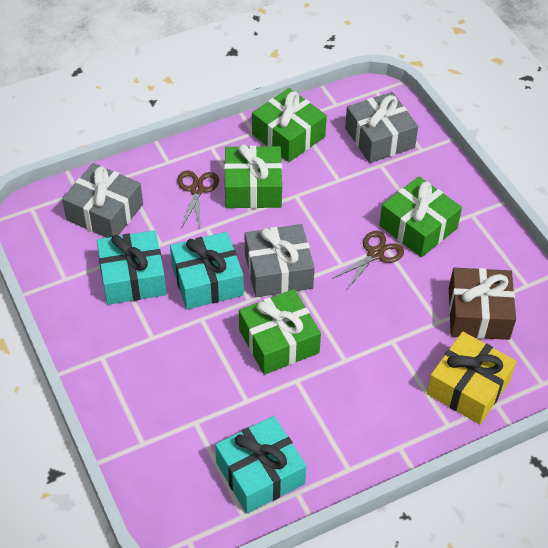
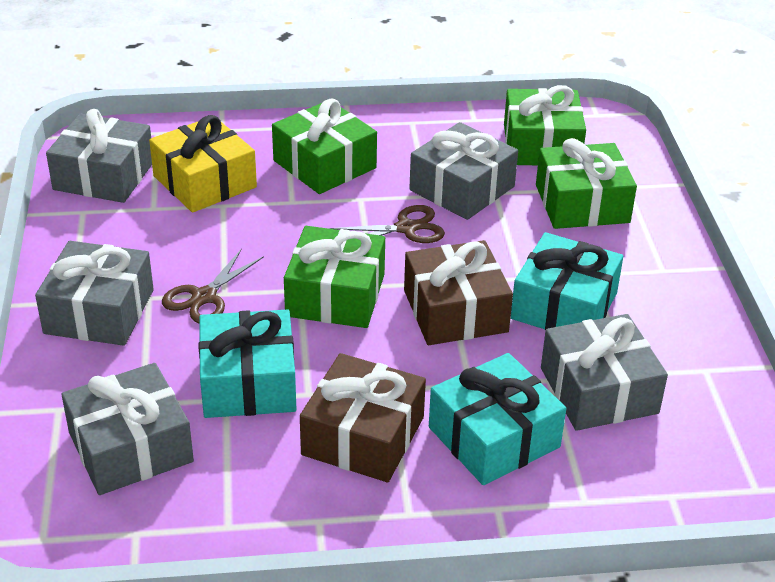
brown gift: 1 -> 2
grey gift: 3 -> 5

